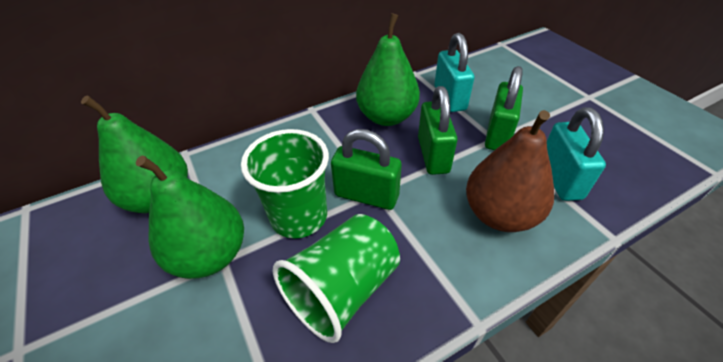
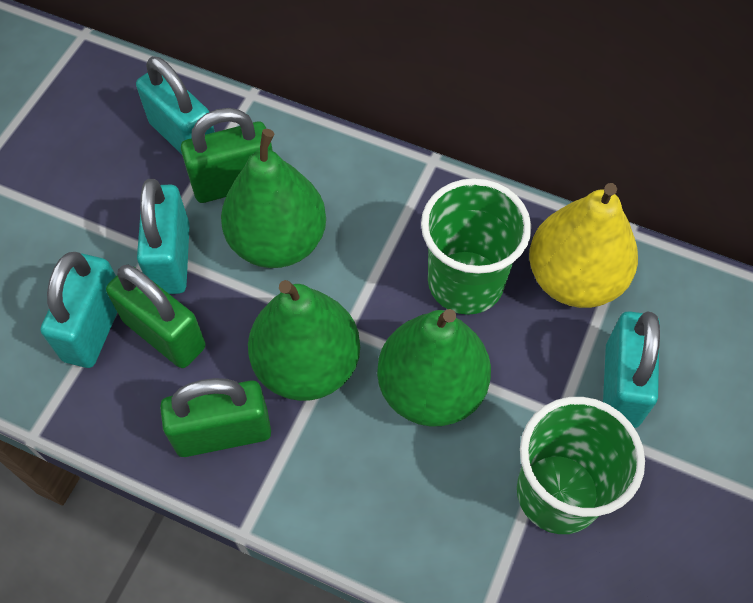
brown pear: 1 -> 0
turquoise padlock: 2 -> 4
yellow pear: 0 -> 1

